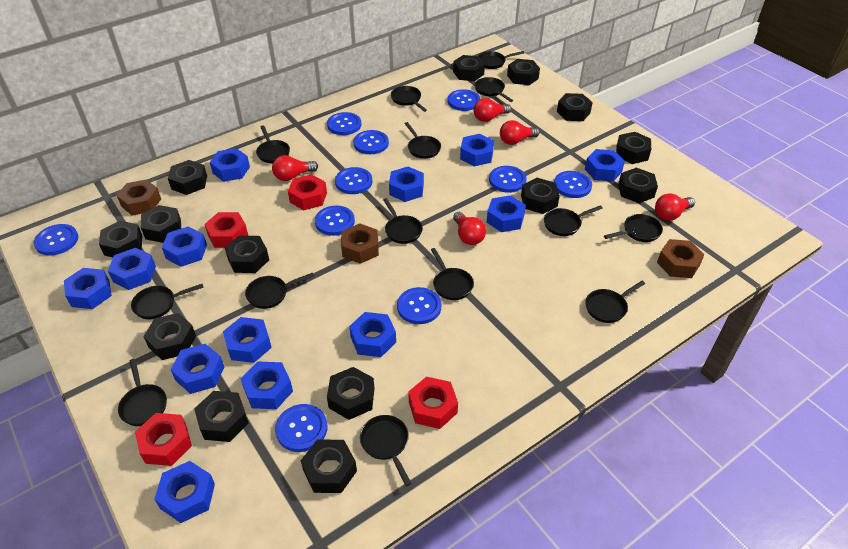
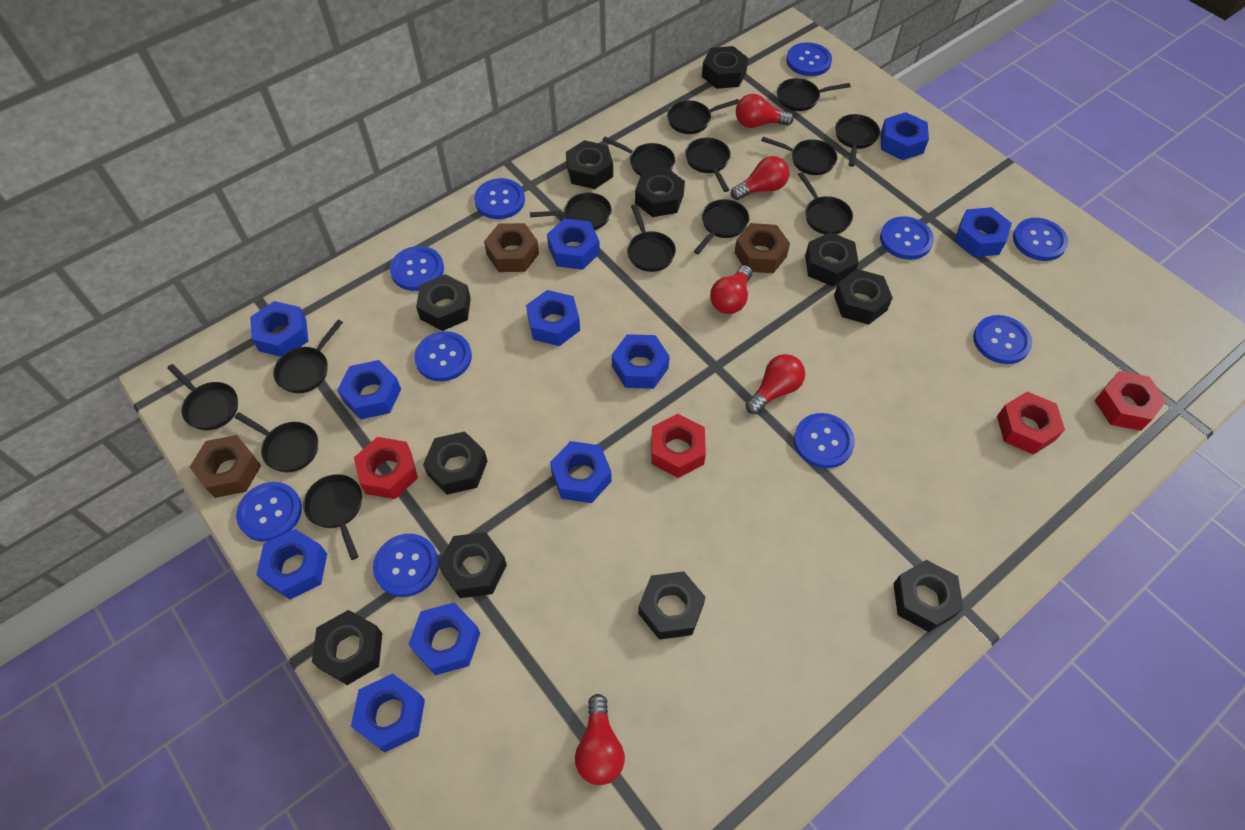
black nut: 14 -> 11
blue nut: 13 -> 11

